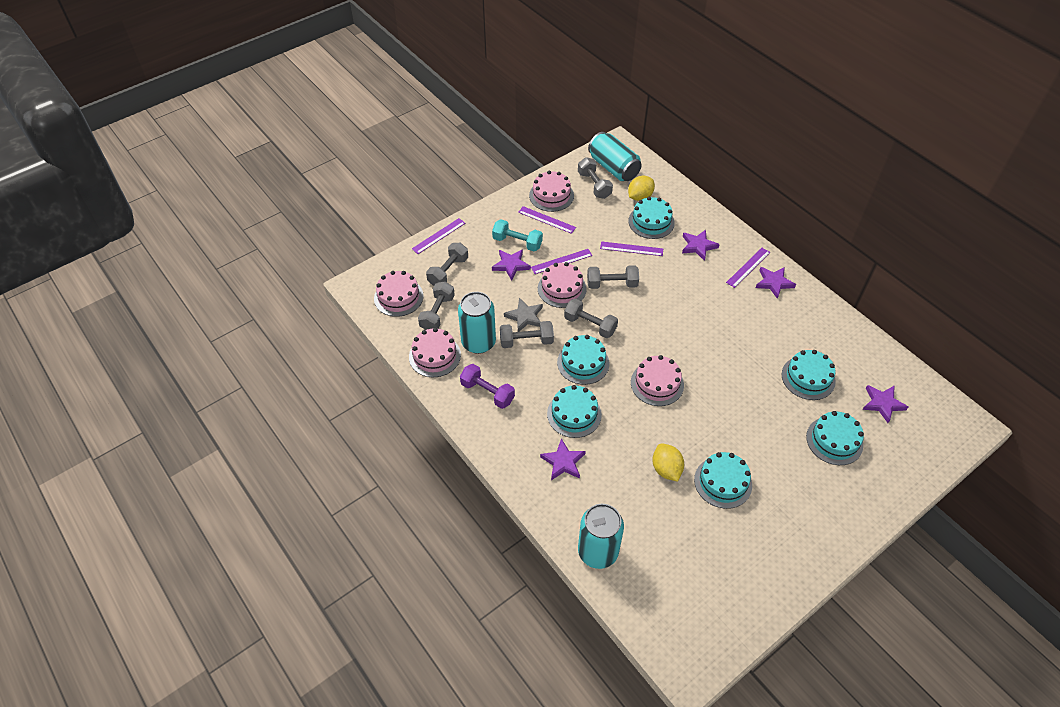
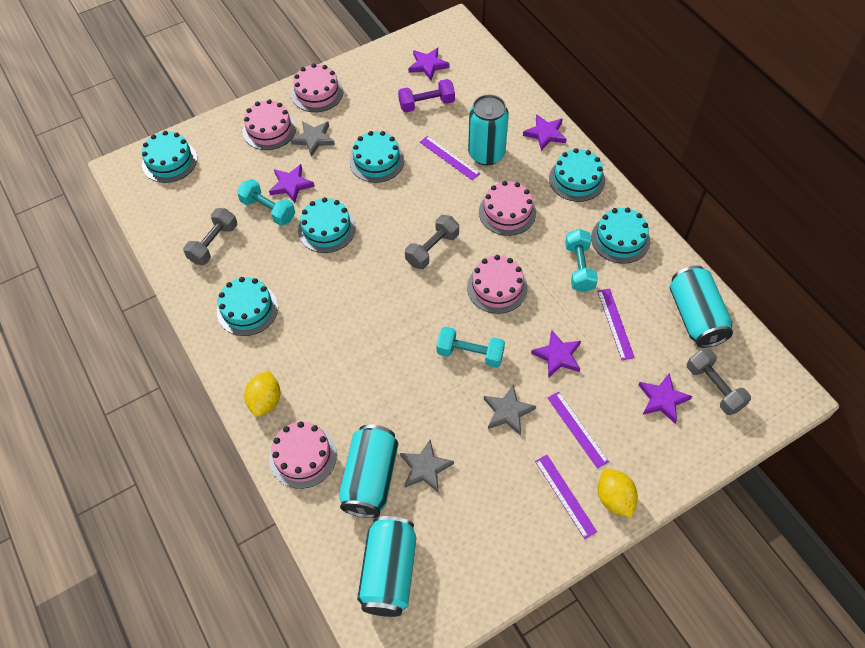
grey dumbbell: 6 -> 3
grey star: 1 -> 3
purple ruler: 5 -> 4
turquoise can: 3 -> 4
turquoise dumbbell: 1 -> 3

